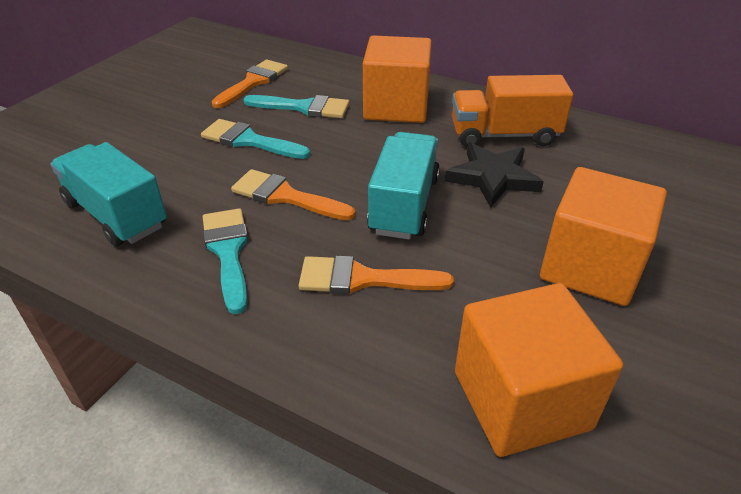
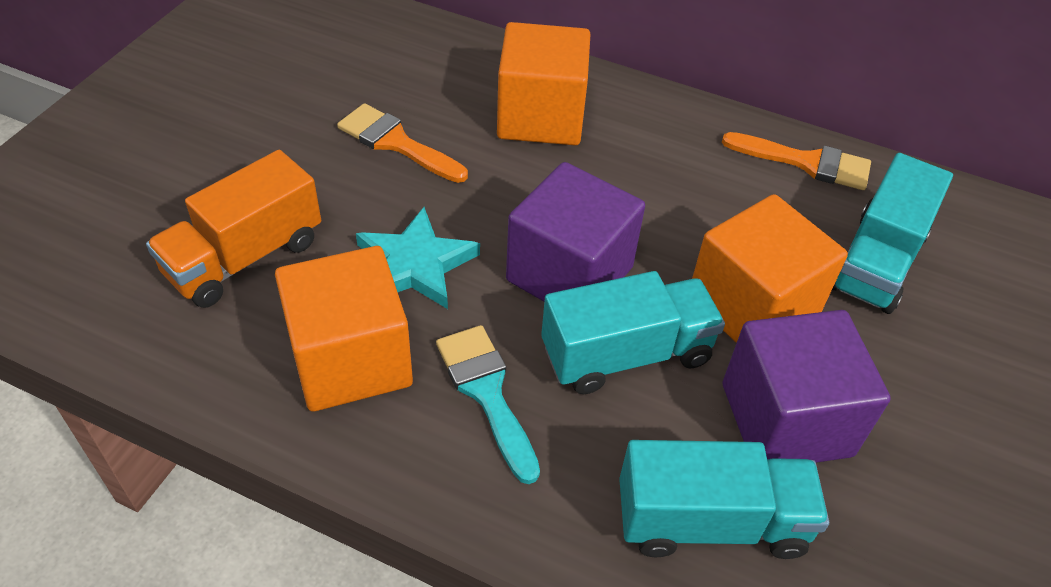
black star: 1 -> 0
orange brush: 3 -> 2
purple cube: 0 -> 2
turquoise brush: 3 -> 1
turquoise star: 0 -> 1
turquoise truck: 2 -> 3

